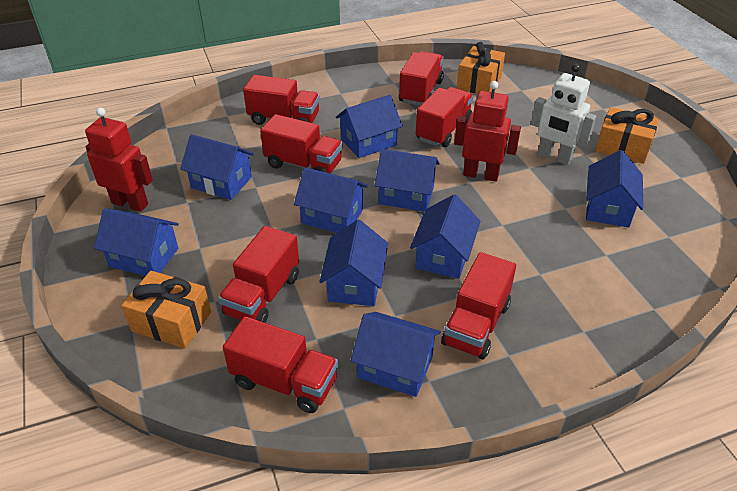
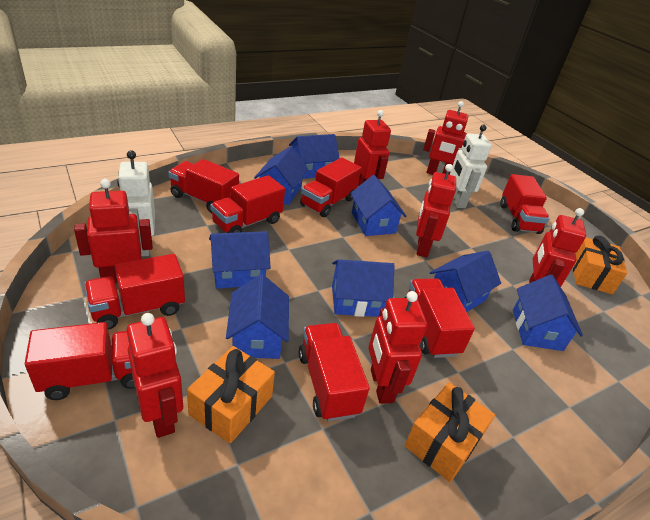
blue house: 9 -> 8
red robot: 2 -> 7
red truck: 7 -> 8
white robot: 1 -> 2

